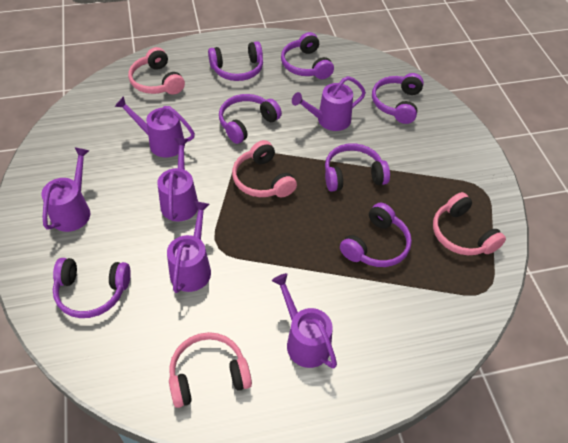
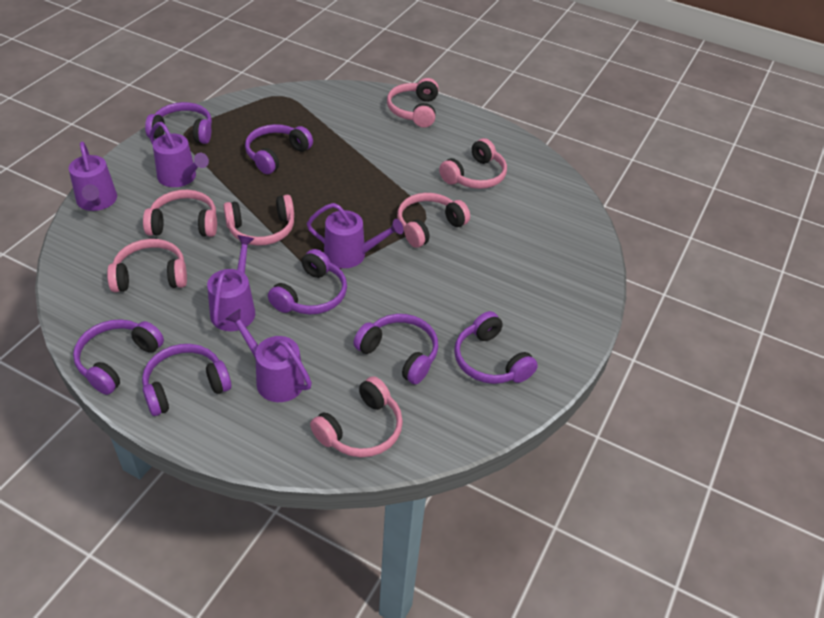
pink headphones: 4 -> 7
purple watering can: 6 -> 5

